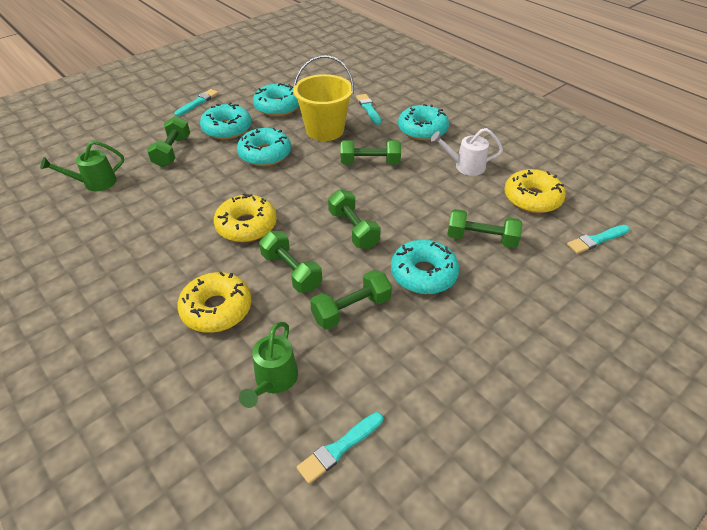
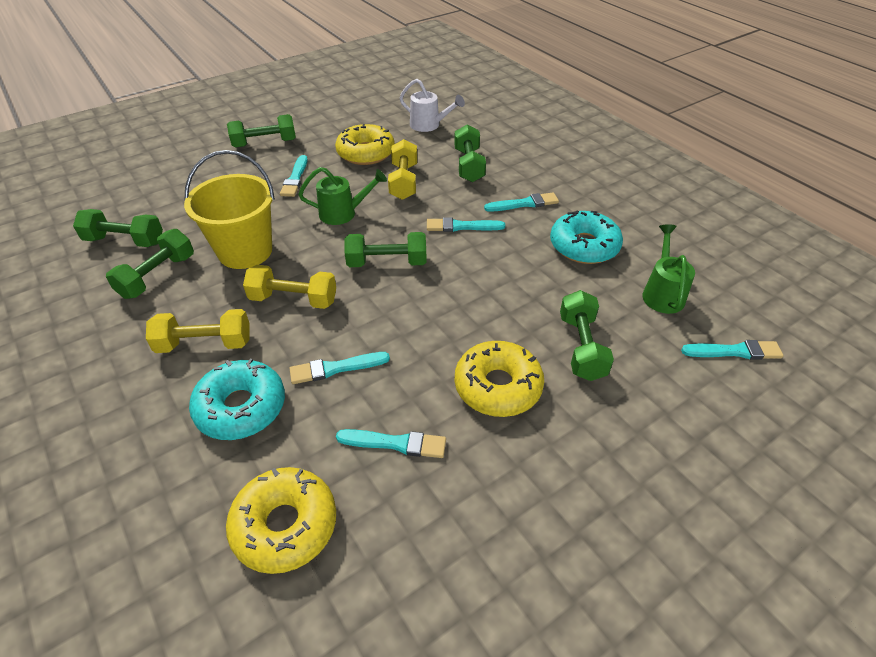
turquoise brush: 4 -> 6
turquoise donut: 5 -> 2
yellow dumbbell: 0 -> 3

